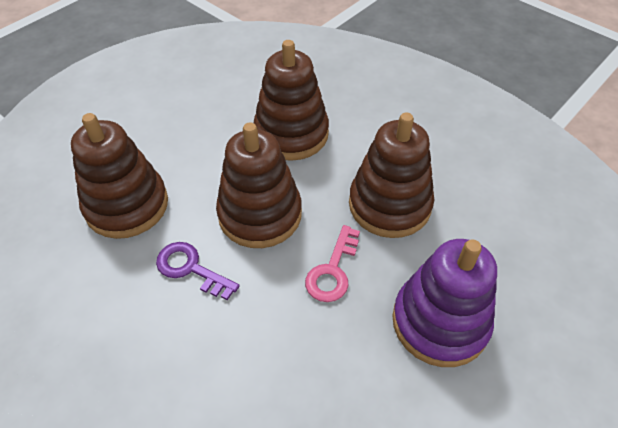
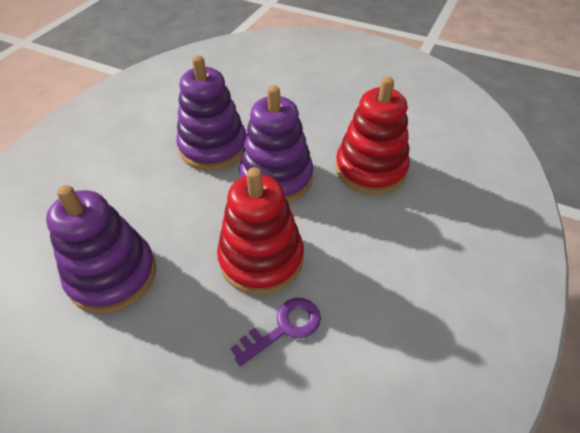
brown stacking toy: 4 -> 0
pink key: 1 -> 0
purple stacking toy: 1 -> 3
red stacking toy: 0 -> 2

